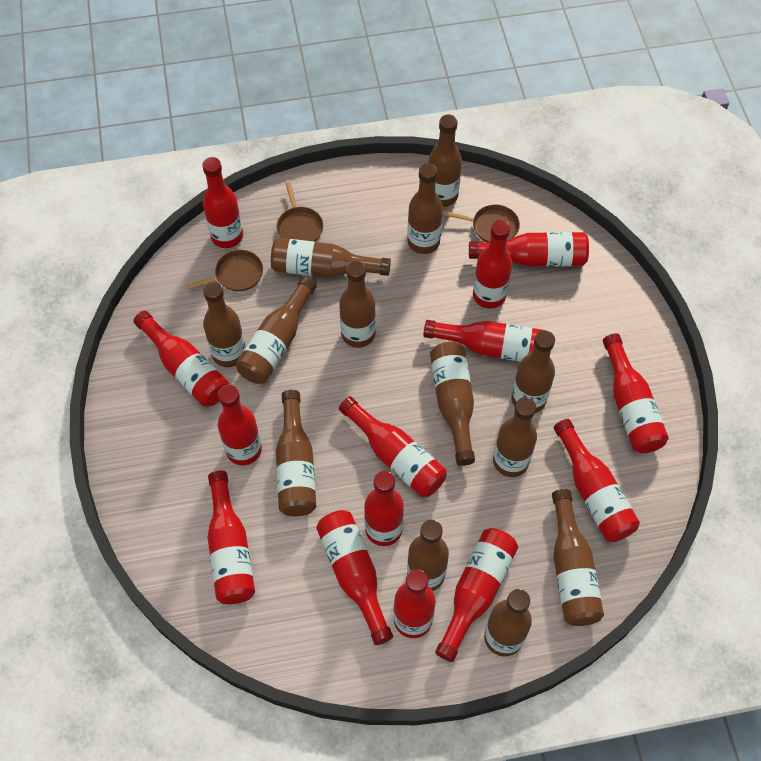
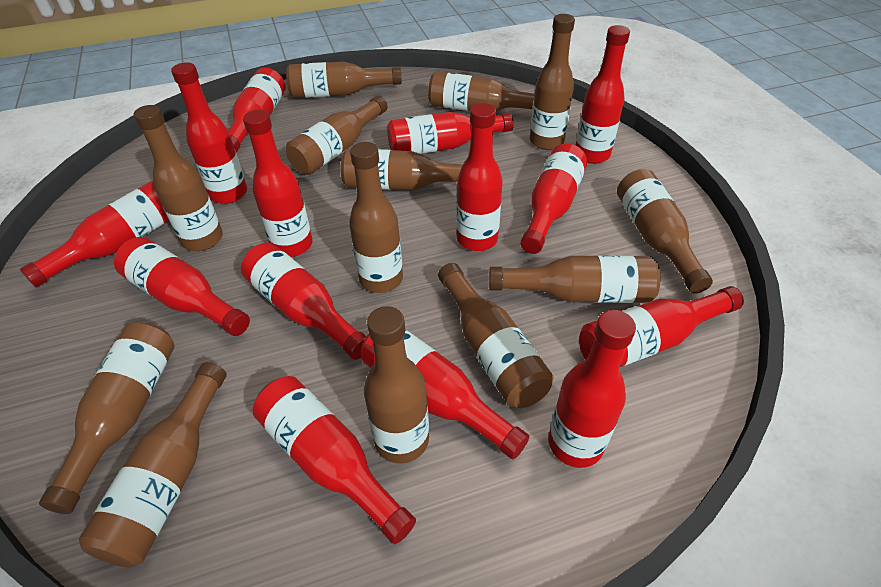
brown pan: 3 -> 0

